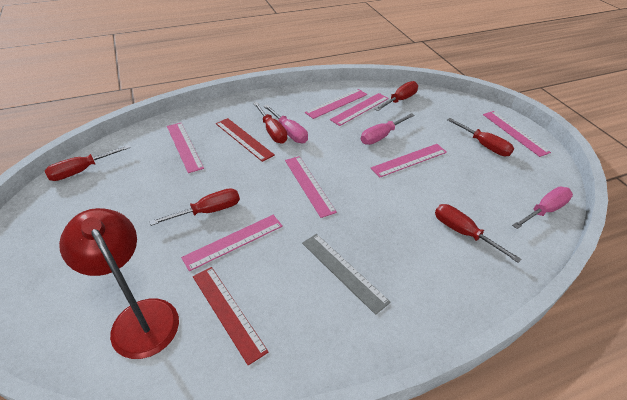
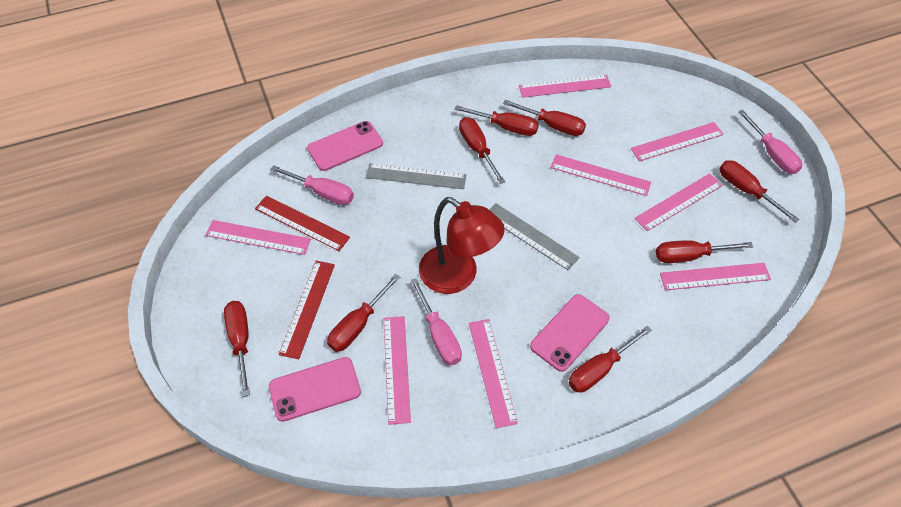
grey ruler: 1 -> 2
pink phone: 0 -> 3
pink ruler: 7 -> 8
red screwdriver: 6 -> 8

